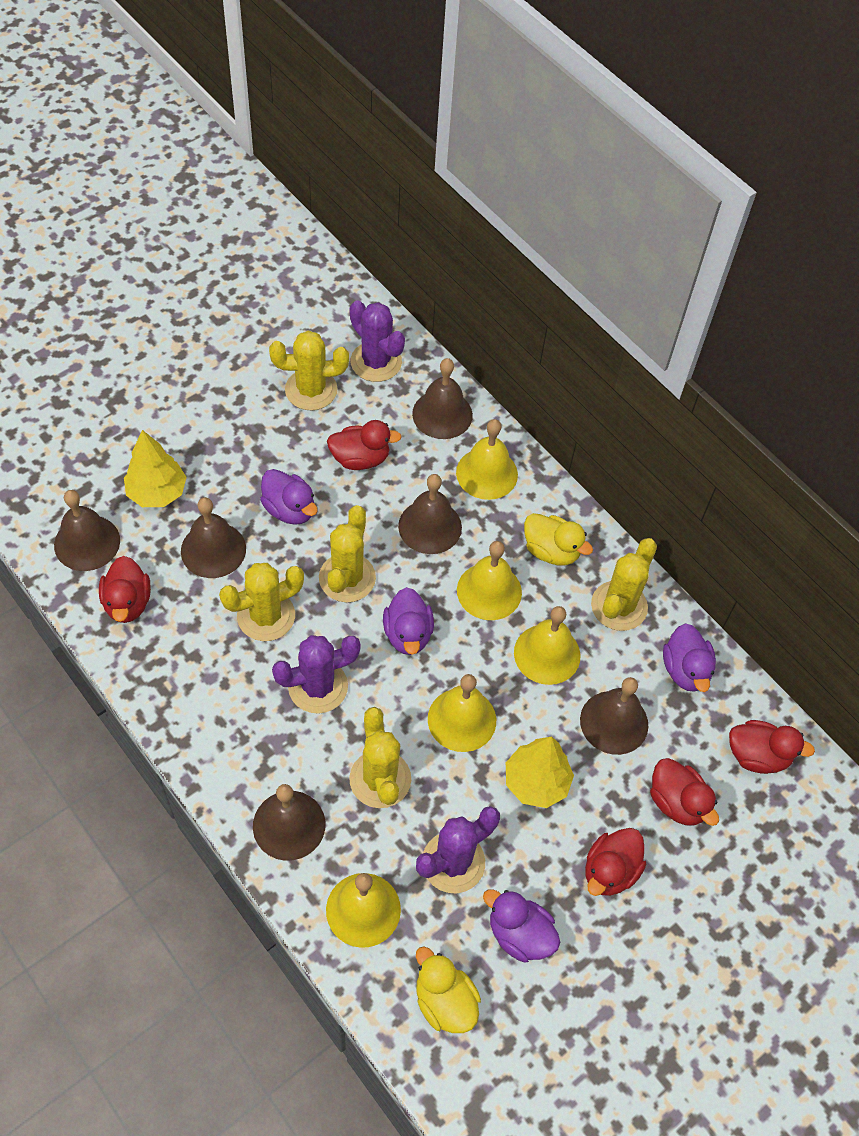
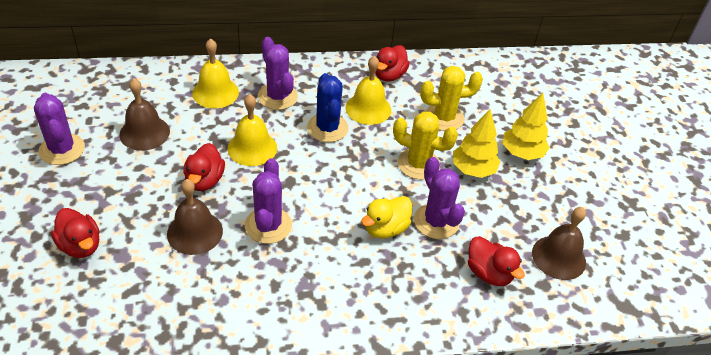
blue cactus: 0 -> 1
brown bell: 6 -> 3
purple cactus: 3 -> 4
purple duck: 4 -> 0
red duck: 5 -> 4
yellow bell: 5 -> 3
yellow cactus: 5 -> 2
yellow duck: 2 -> 1

